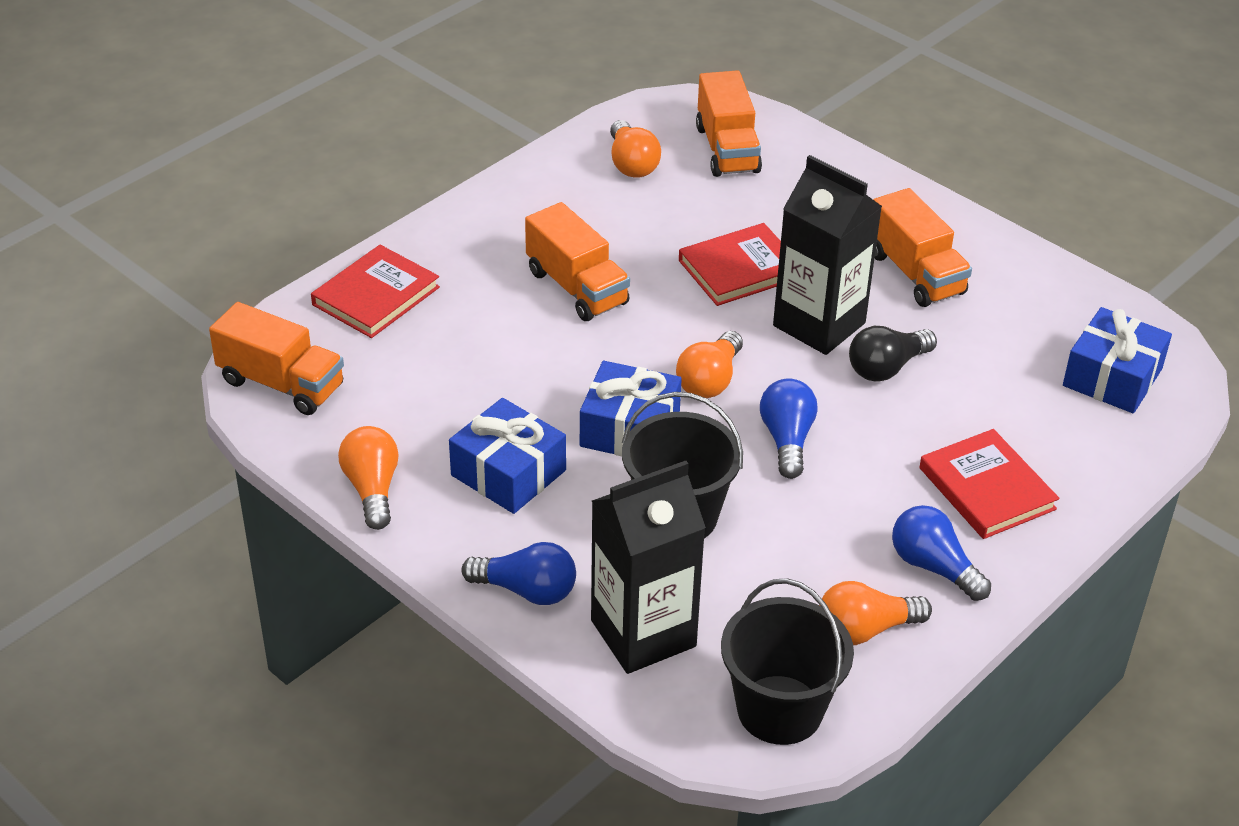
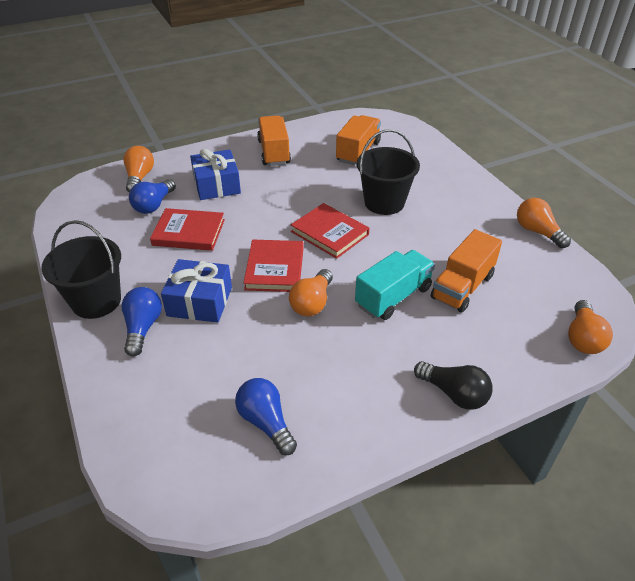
black carton: 2 -> 0
blue gift: 3 -> 2
orange truck: 4 -> 3
turquoise truck: 0 -> 1

